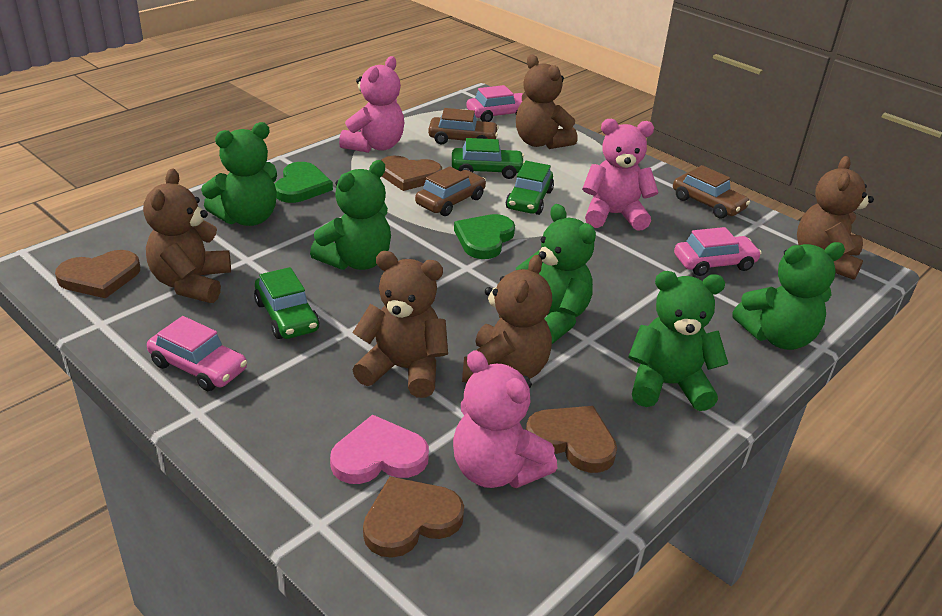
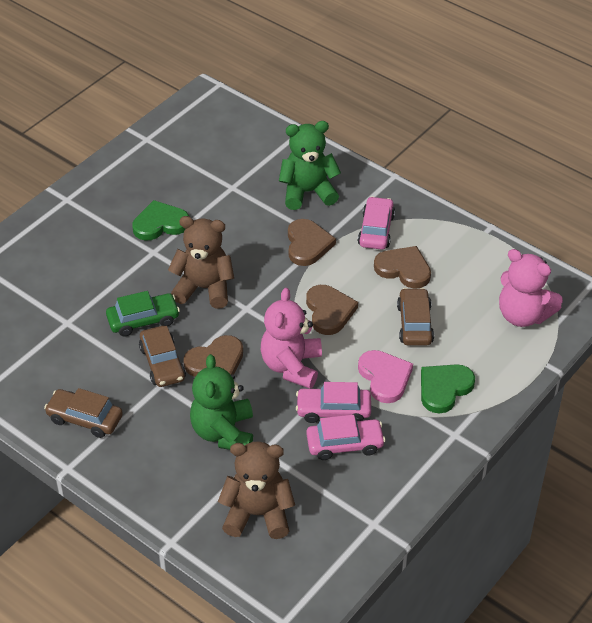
brown teddy bear: 5 -> 2
green car: 3 -> 1
green teddy bear: 5 -> 2
pink teddy bear: 3 -> 2

